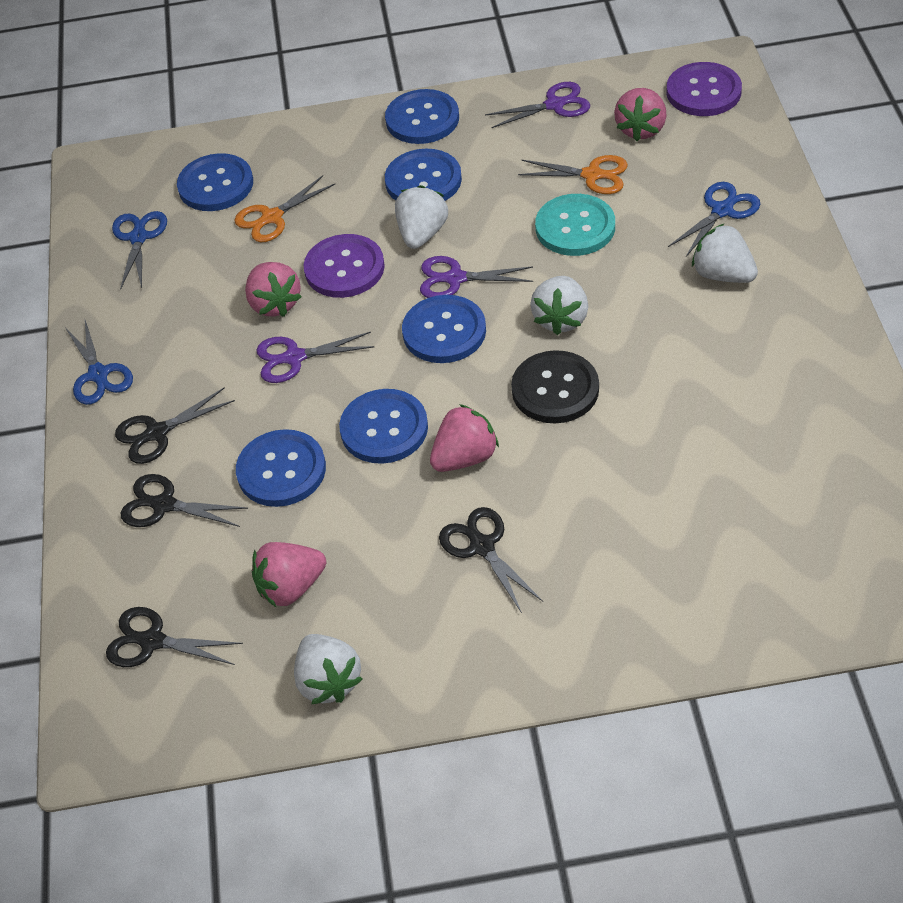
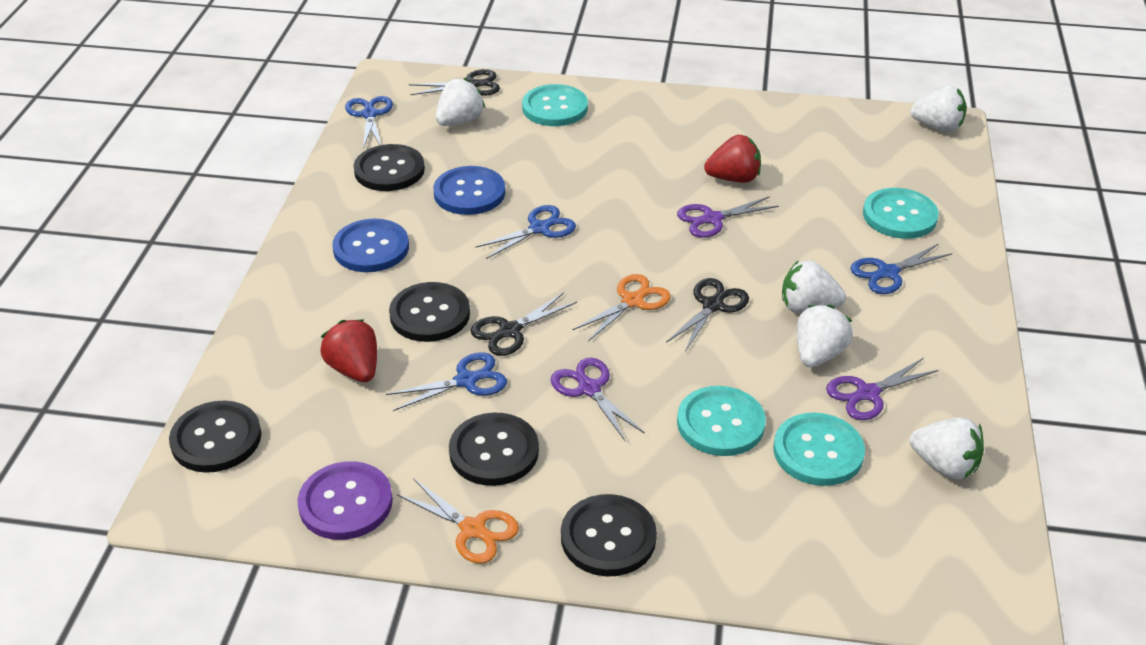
black button: 1 -> 5
black scissors: 4 -> 3
blue button: 6 -> 2
blue scissors: 3 -> 4
pink strawberry: 4 -> 0
purple button: 2 -> 1
red strawberry: 0 -> 2
turquoise button: 1 -> 4
white strawberry: 4 -> 5

